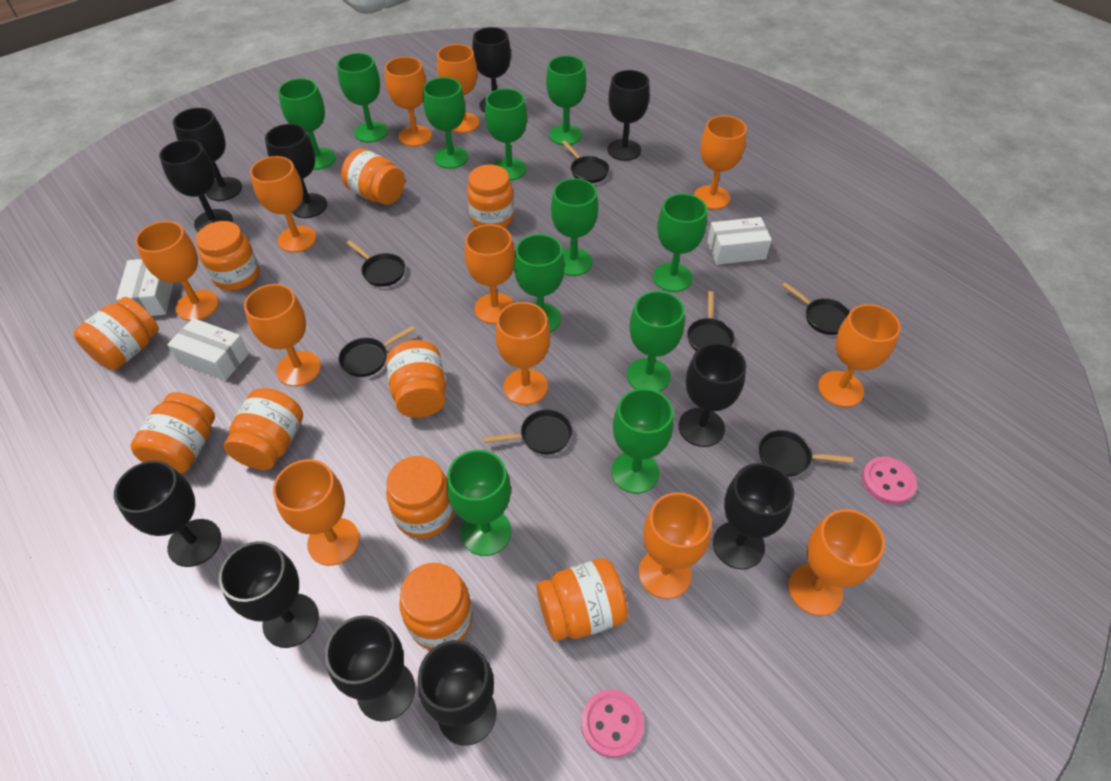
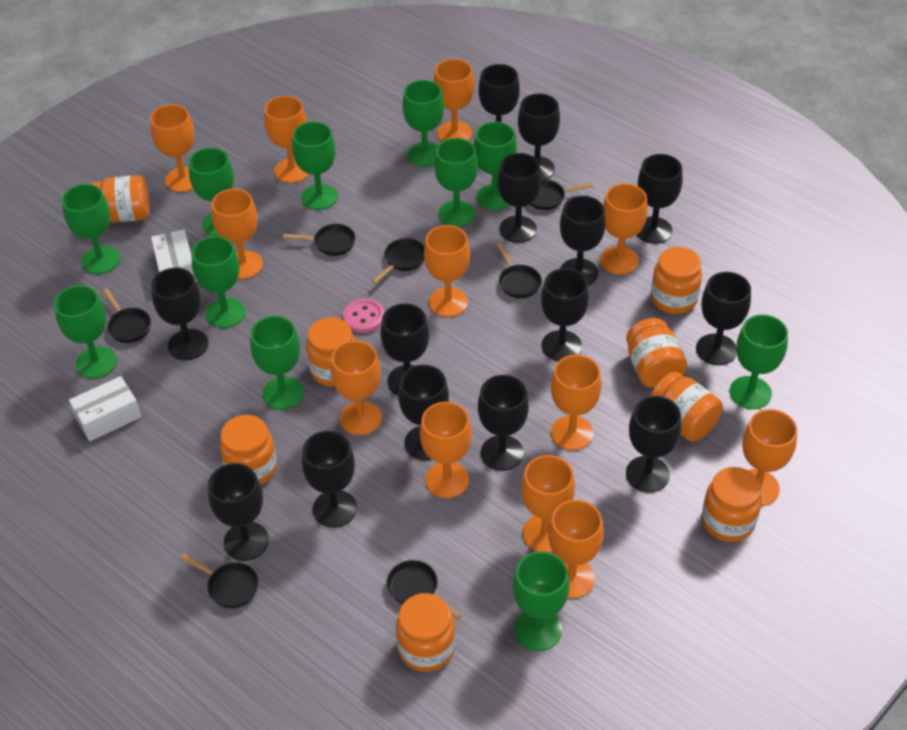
black goblet: 11 -> 14
orange jar: 10 -> 8
pink button: 2 -> 1
white box: 3 -> 2

